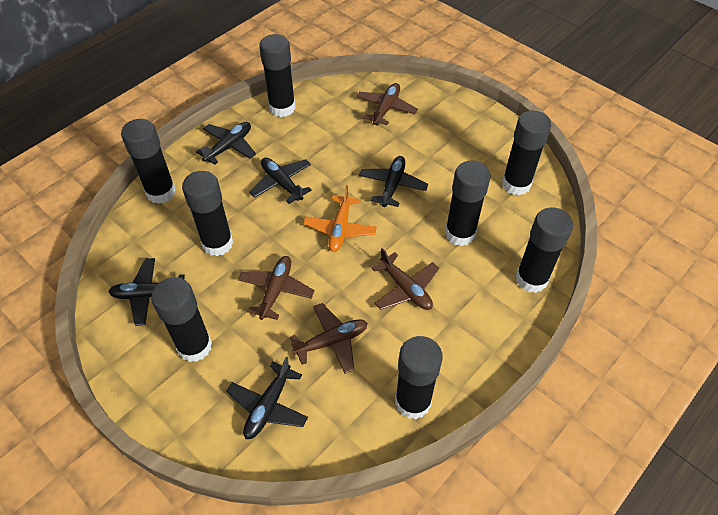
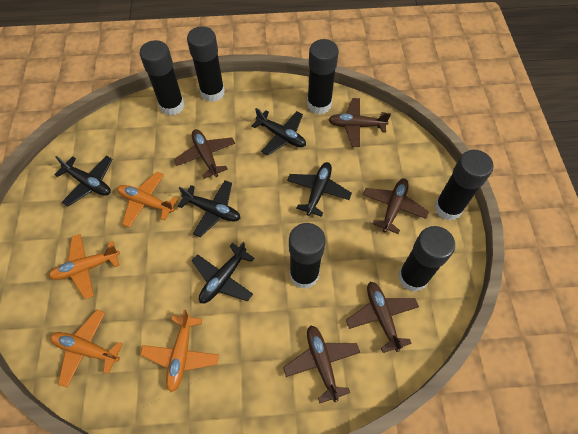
black glue stick: 8 -> 6
brown plane: 4 -> 5
orange plane: 1 -> 4

